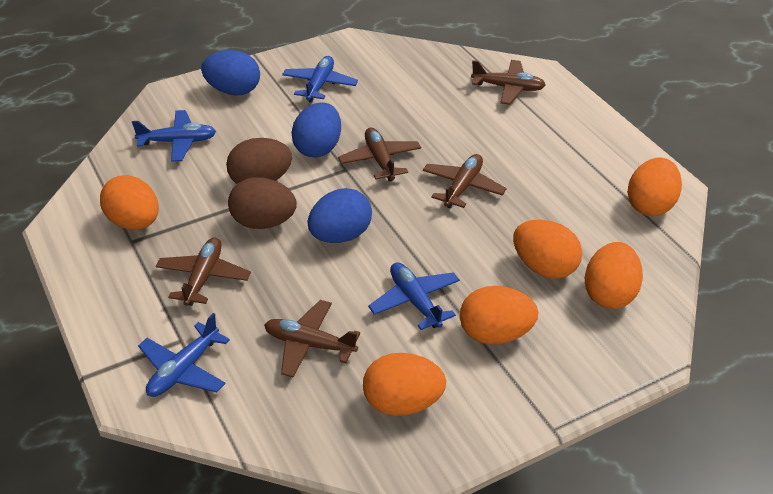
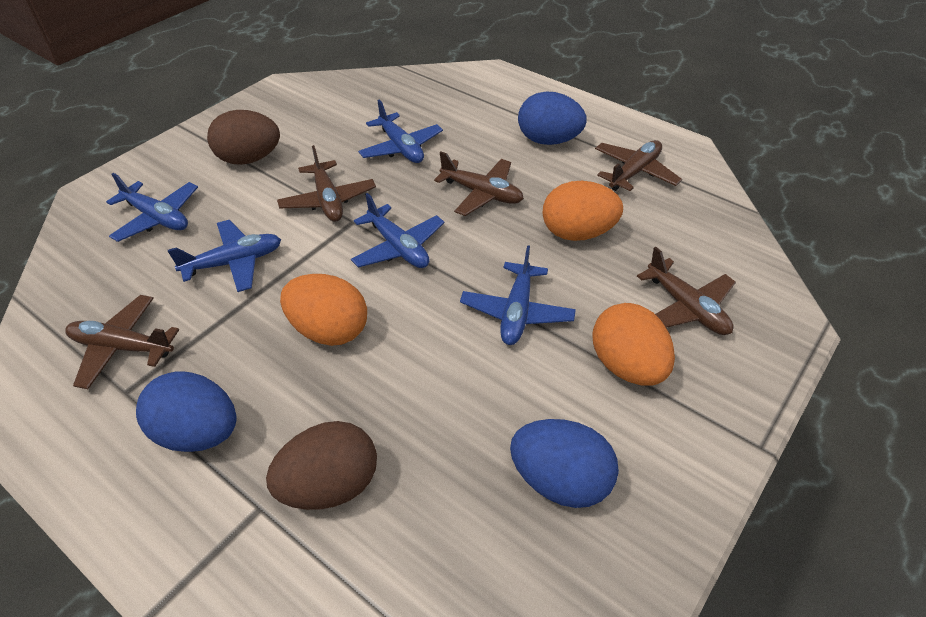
blue plane: 4 -> 5
orange egg: 6 -> 3

